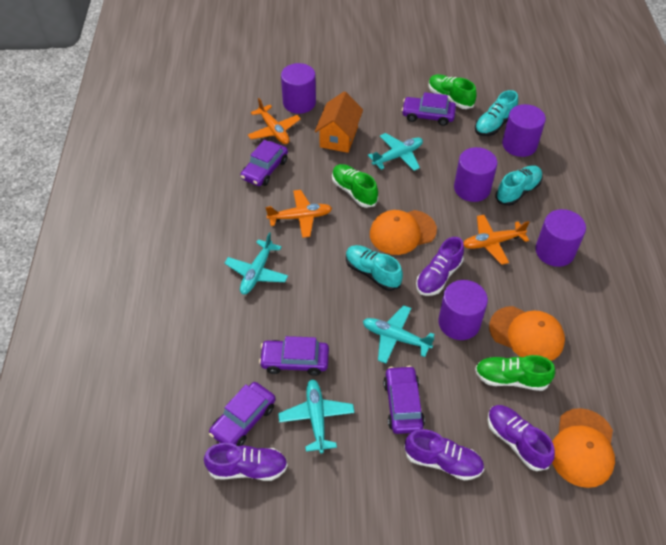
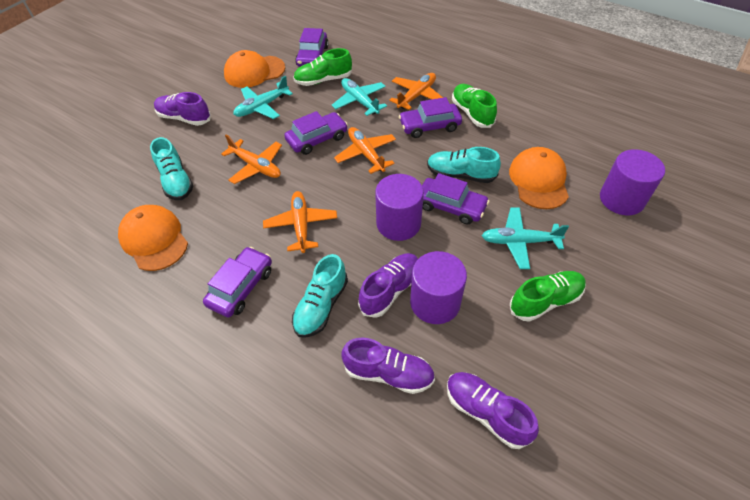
orange house: 1 -> 0
orange plane: 3 -> 4
purple cylinder: 5 -> 3
turquoise plane: 4 -> 3

